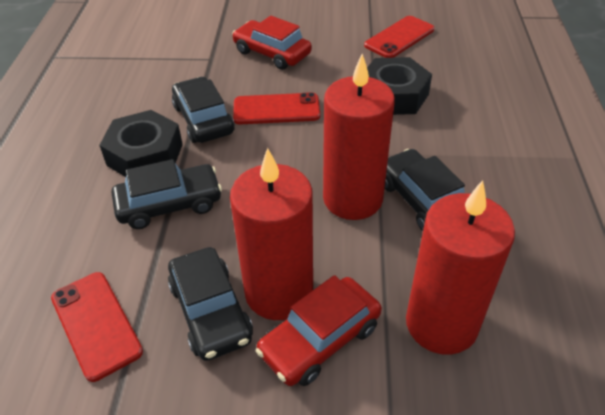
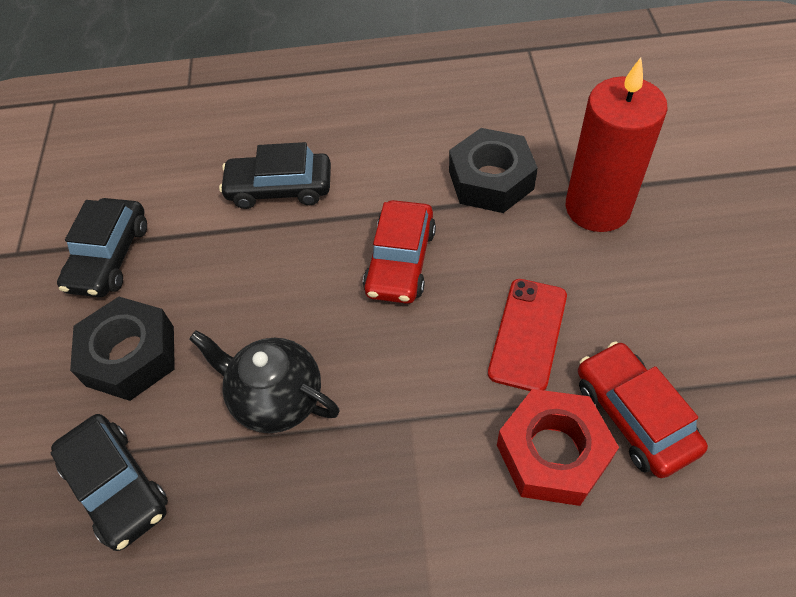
black car: 4 -> 3
black teapot: 0 -> 1
red candle: 3 -> 1
red nut: 0 -> 1
red phone: 3 -> 1

